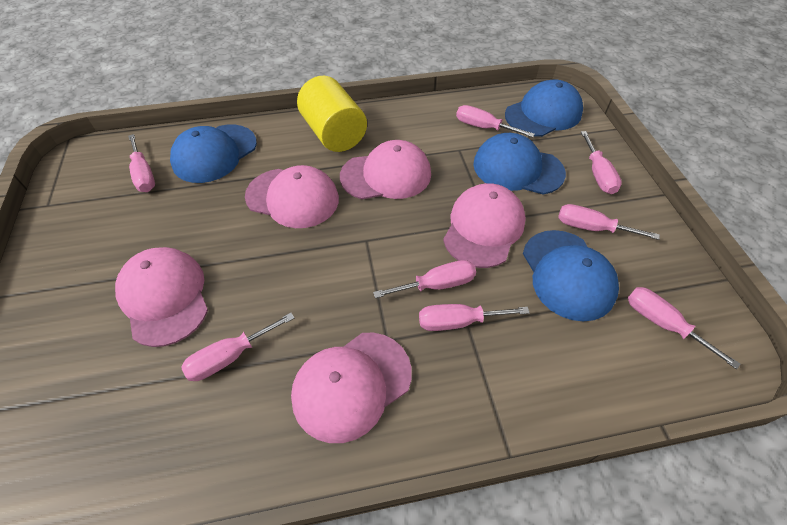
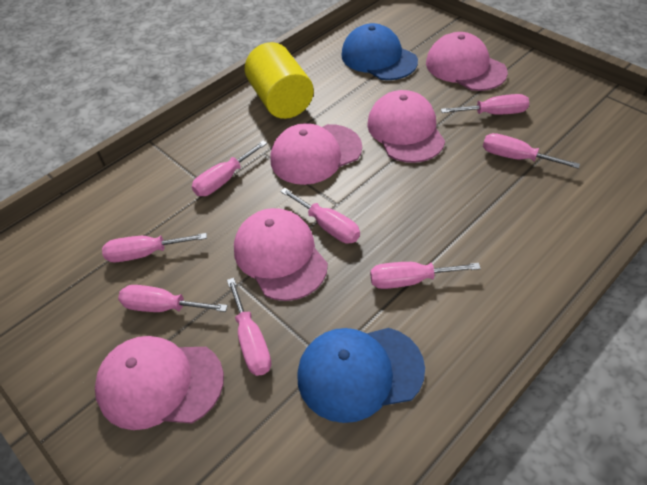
blue cap: 4 -> 2

